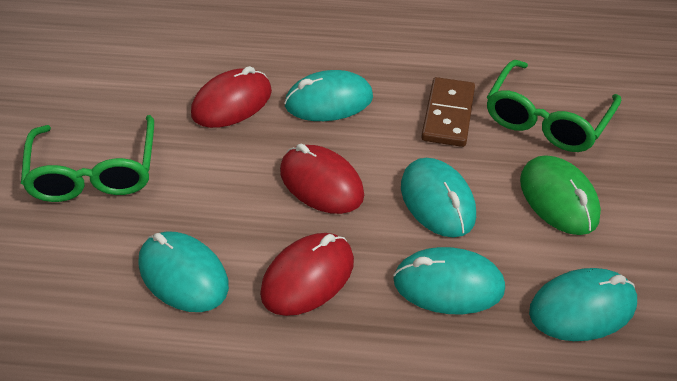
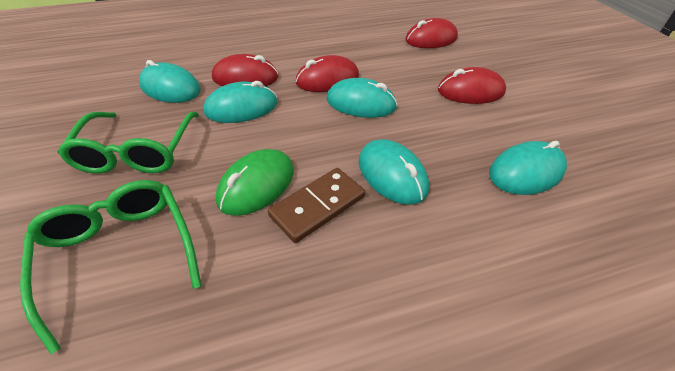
red mouse: 3 -> 4

